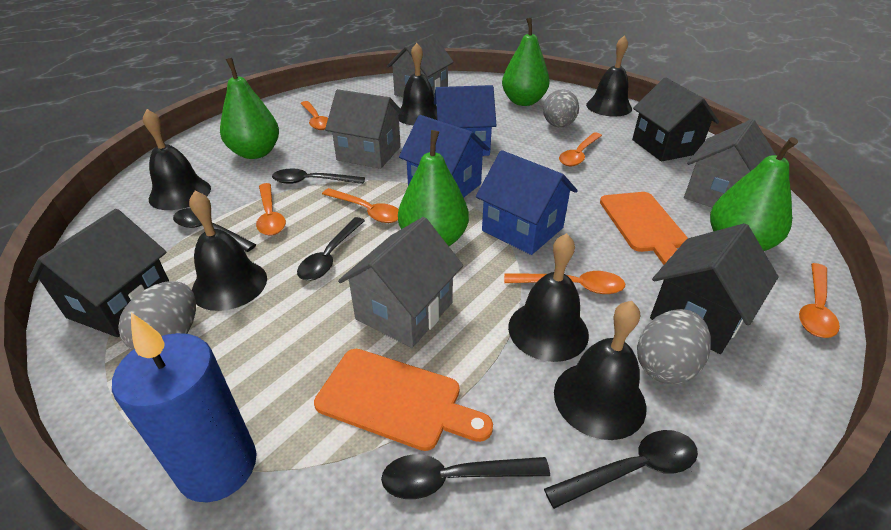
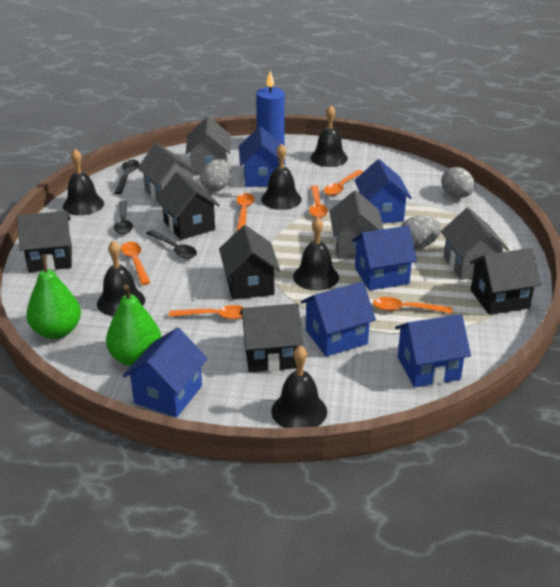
black house: 3 -> 5
black spoon: 5 -> 3
blue house: 3 -> 6
green pear: 4 -> 2
orange cutting board: 2 -> 0

